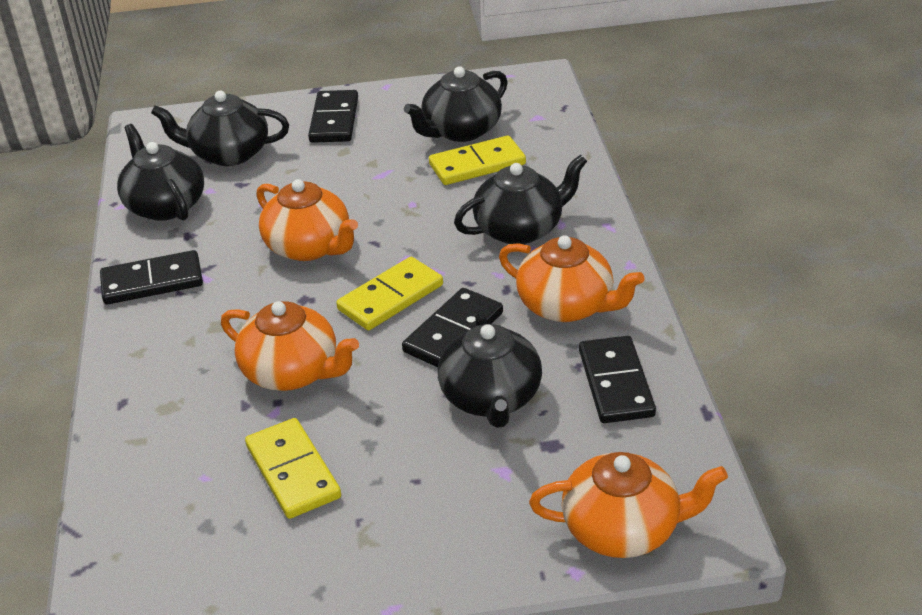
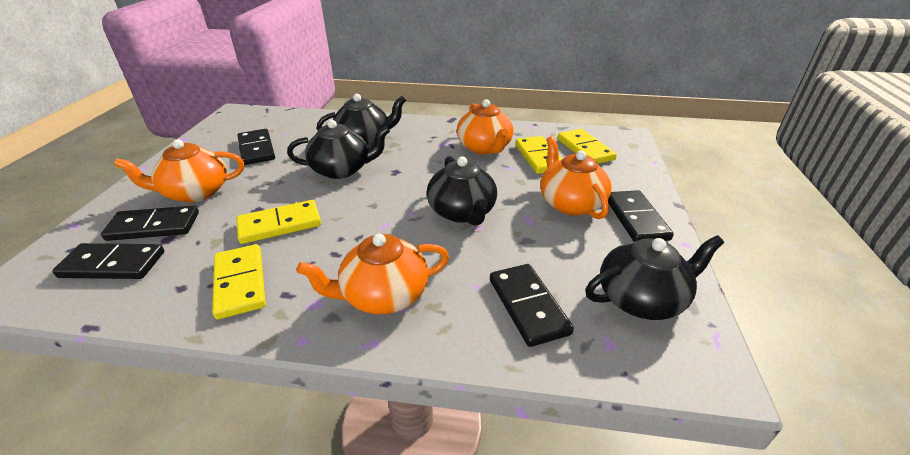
black domino: 4 -> 5
black teapot: 5 -> 4
yellow domino: 3 -> 4

